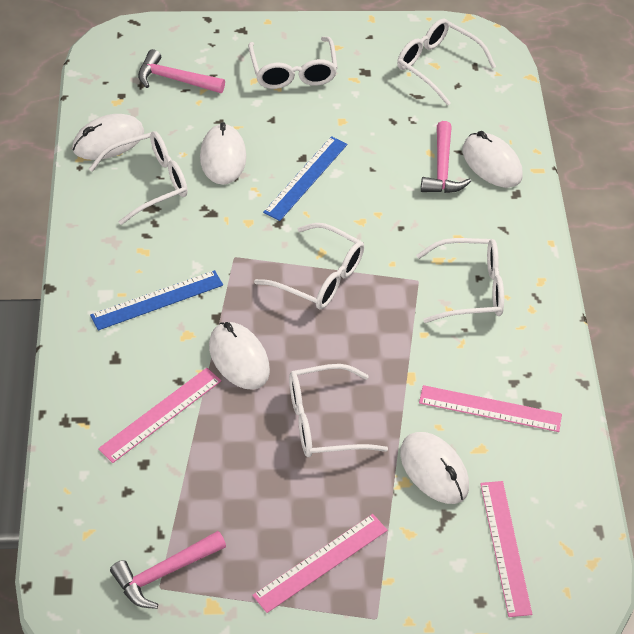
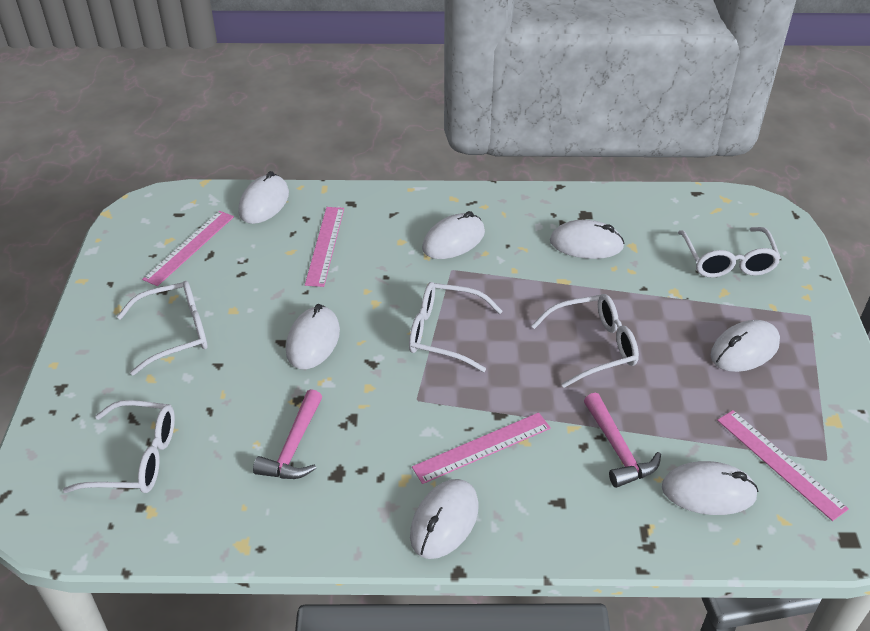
blue ruler: 2 -> 0
pink hammer: 3 -> 2
white glasses: 6 -> 5
white mouse: 5 -> 7

